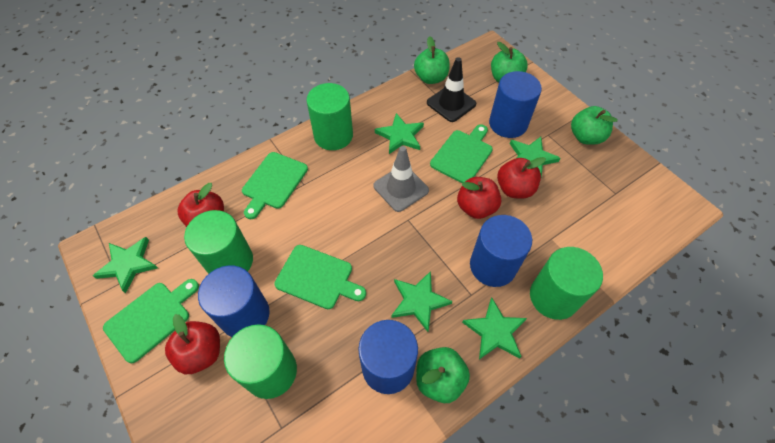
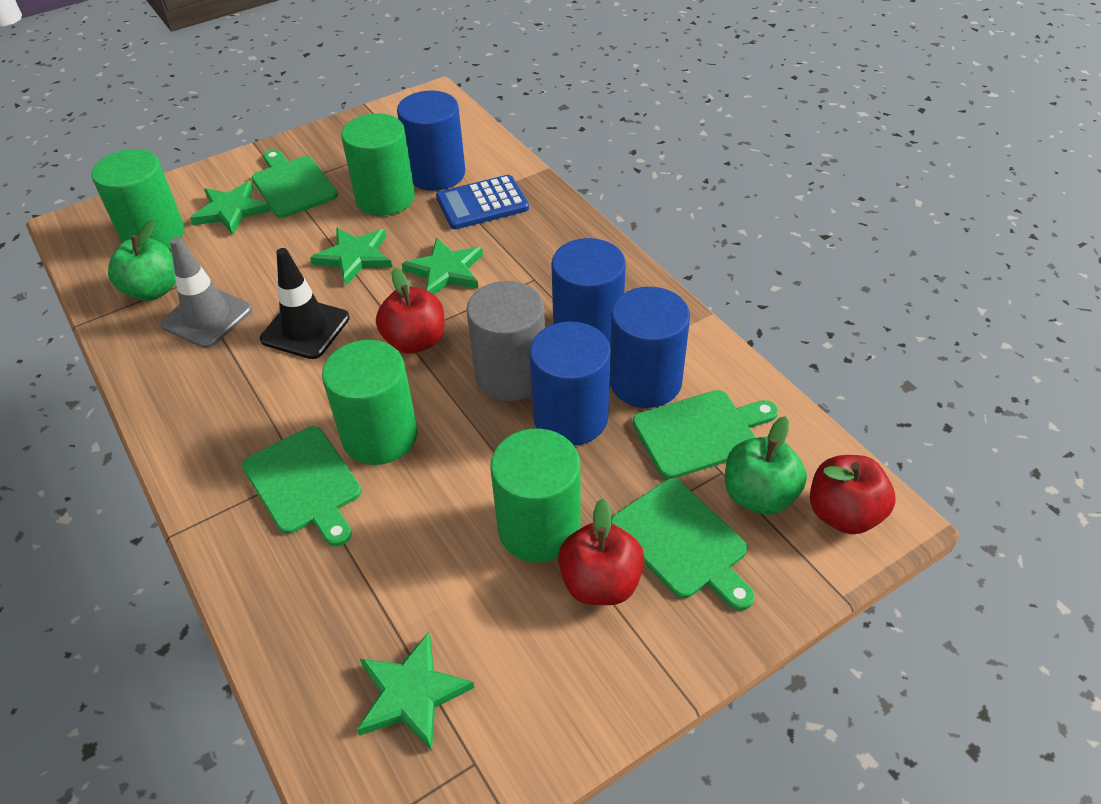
blue calculator: 0 -> 1
green apple: 4 -> 2
green star: 5 -> 4
grey cylinder: 0 -> 1
red apple: 4 -> 3

